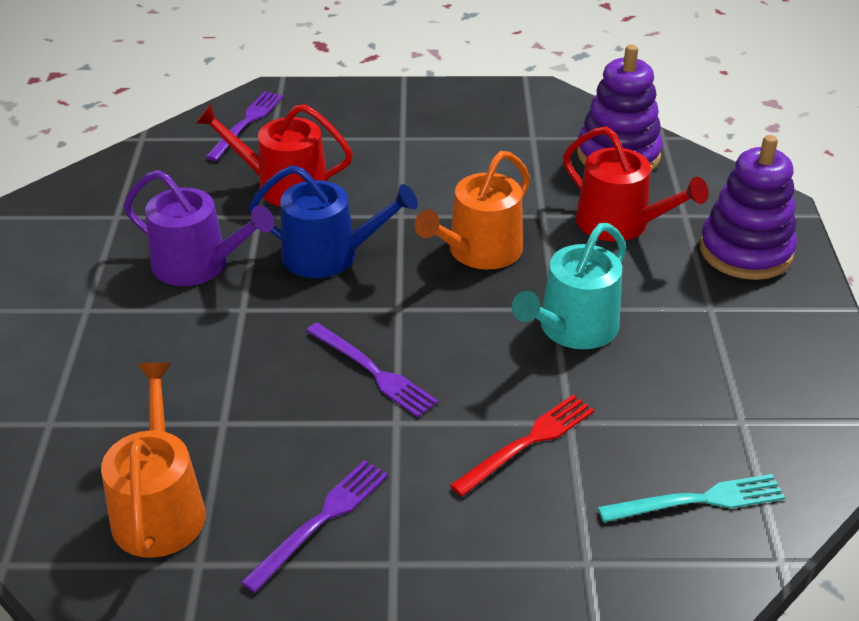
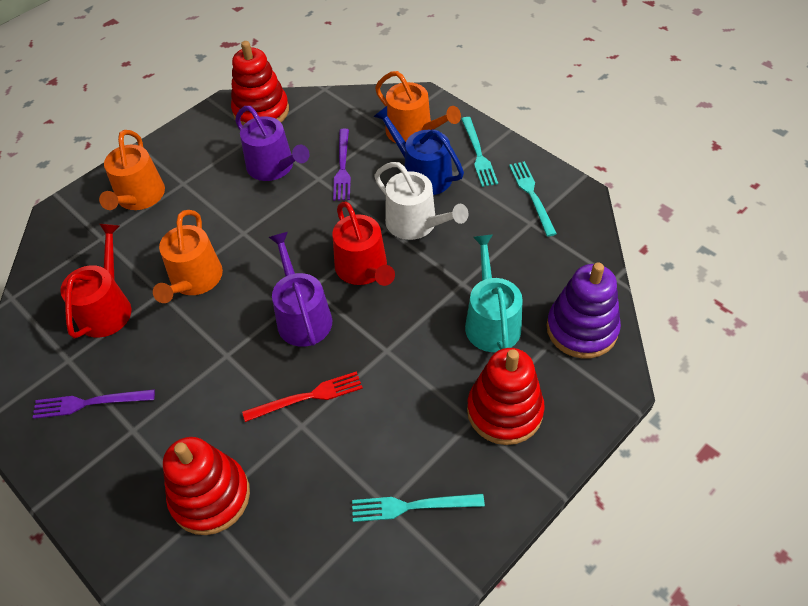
orange watering can: 2 -> 3
purple fork: 3 -> 2
purple stacking toy: 2 -> 1
purple watering can: 1 -> 2
red stacking toy: 0 -> 3
turquoise fork: 1 -> 3
white watering can: 0 -> 1

